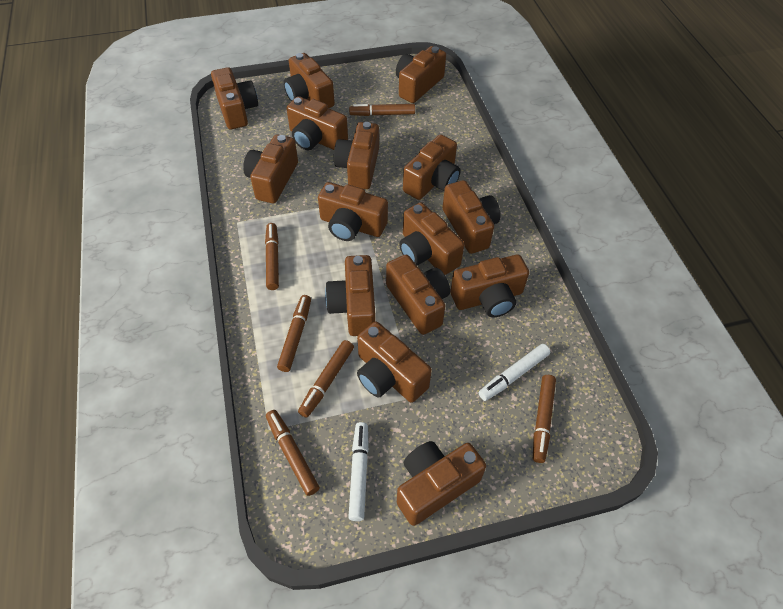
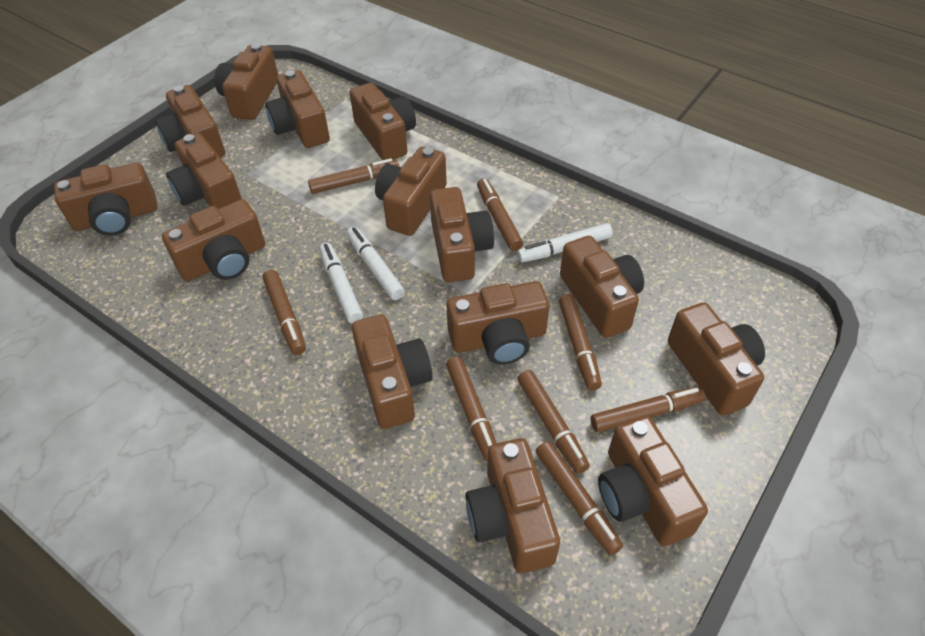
brown marker: 6 -> 8
white marker: 2 -> 3

